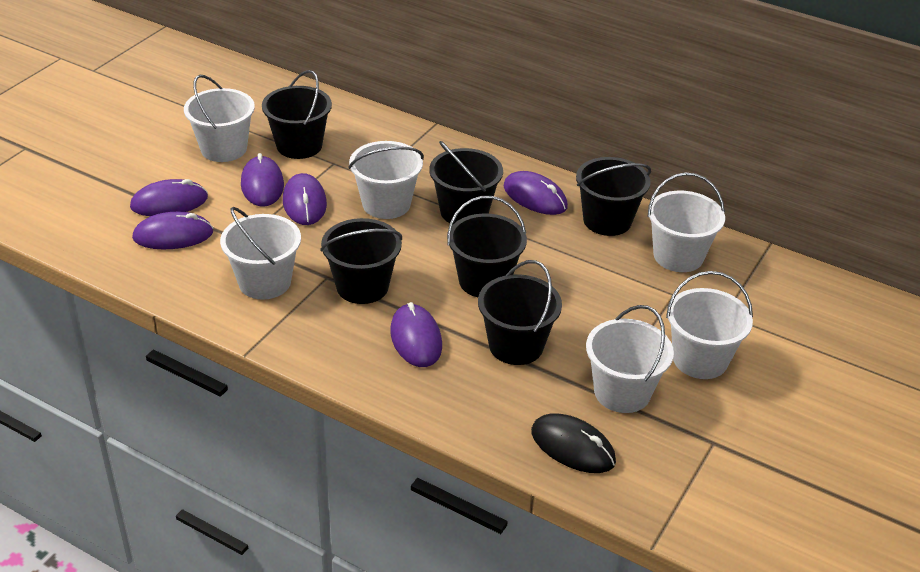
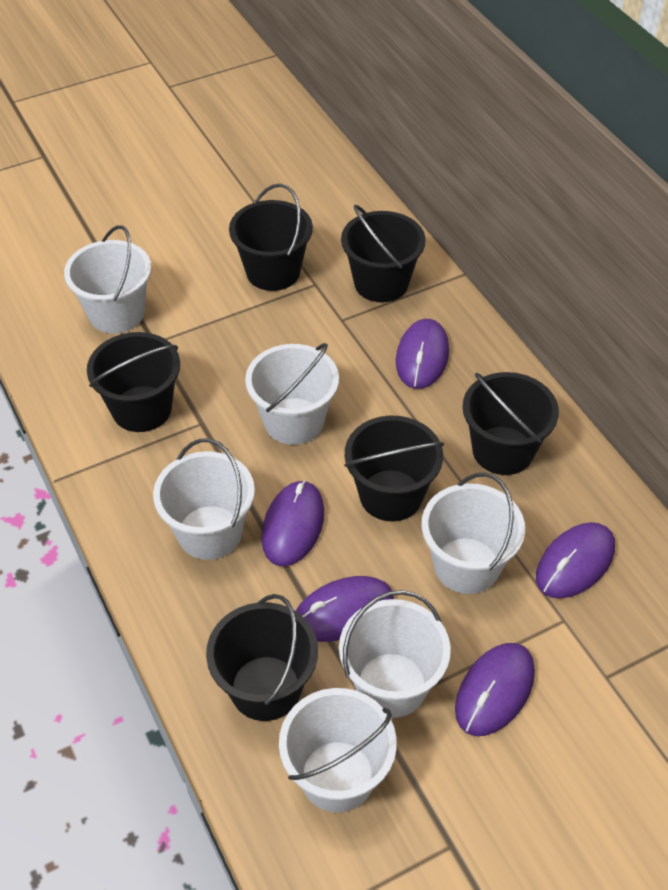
black mouse: 1 -> 0
purple mouse: 6 -> 5

